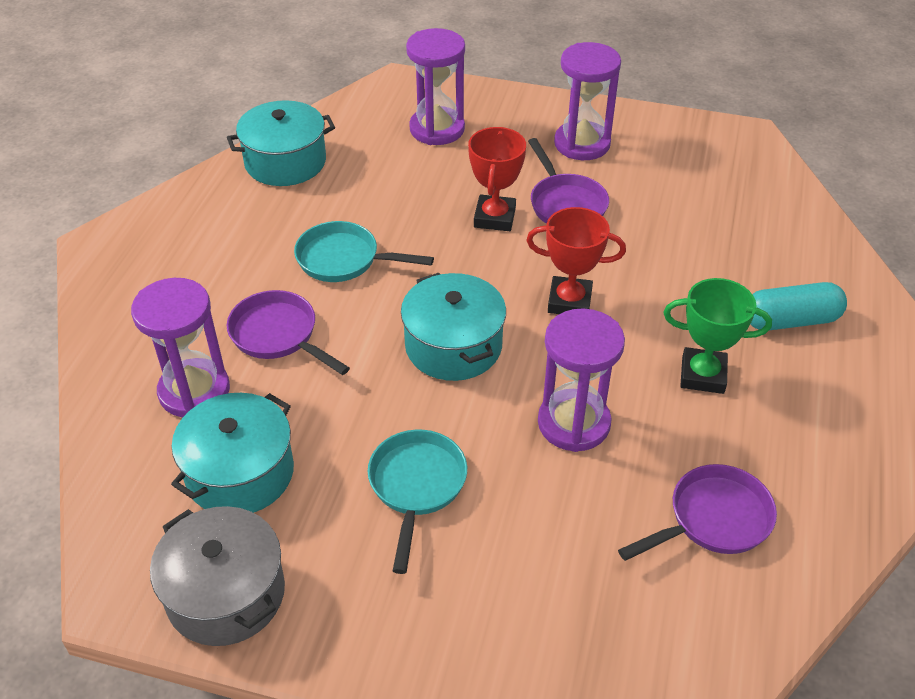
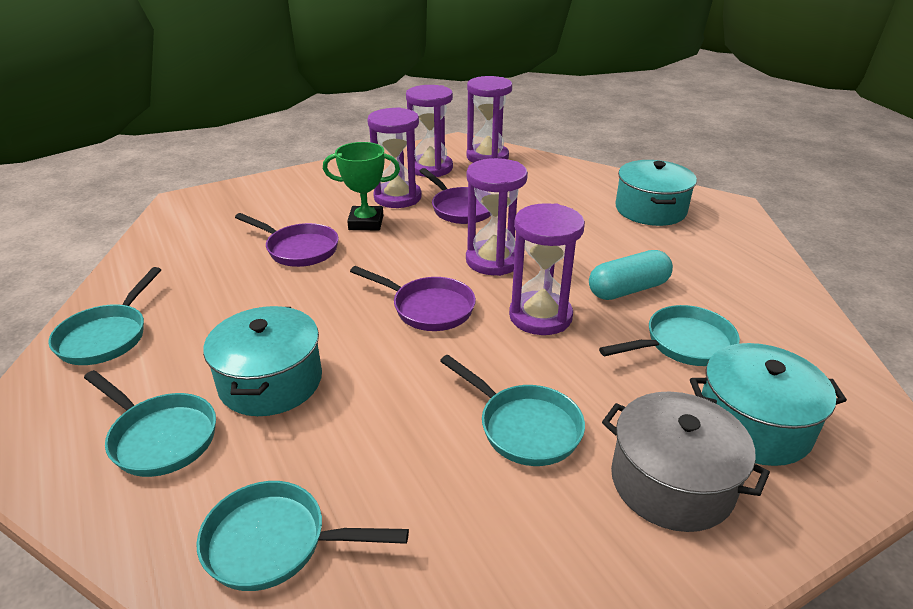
purple hourglass: 4 -> 5
red trophy: 2 -> 0
turquoise pan: 2 -> 5

